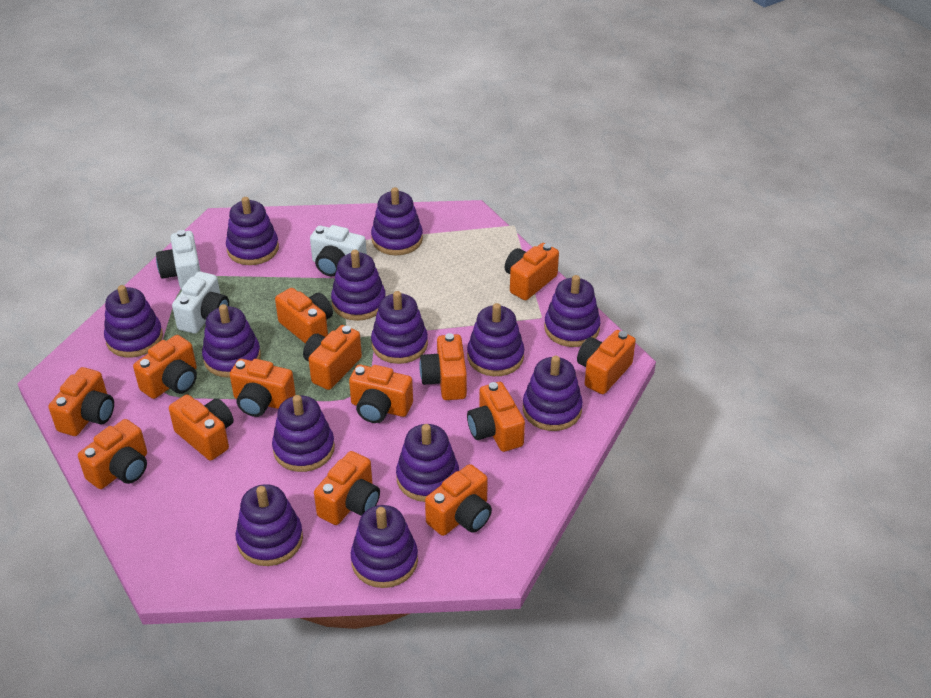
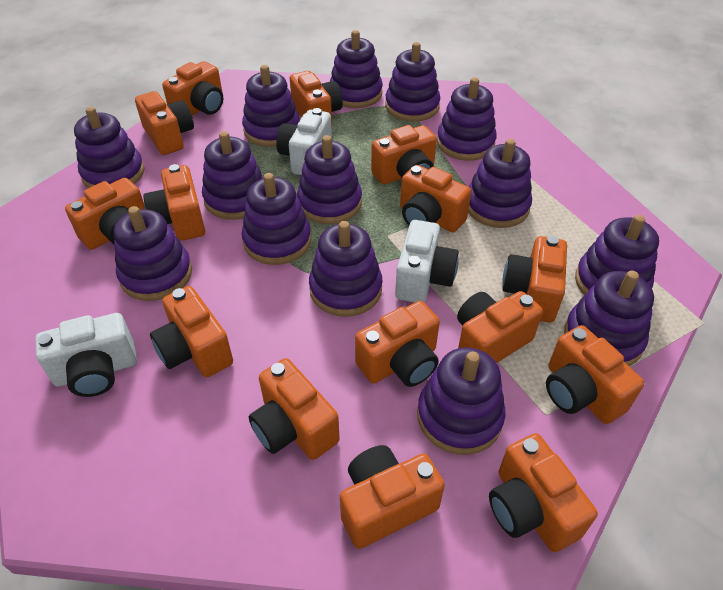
orange camera: 14 -> 15
purple stacking toy: 13 -> 14

